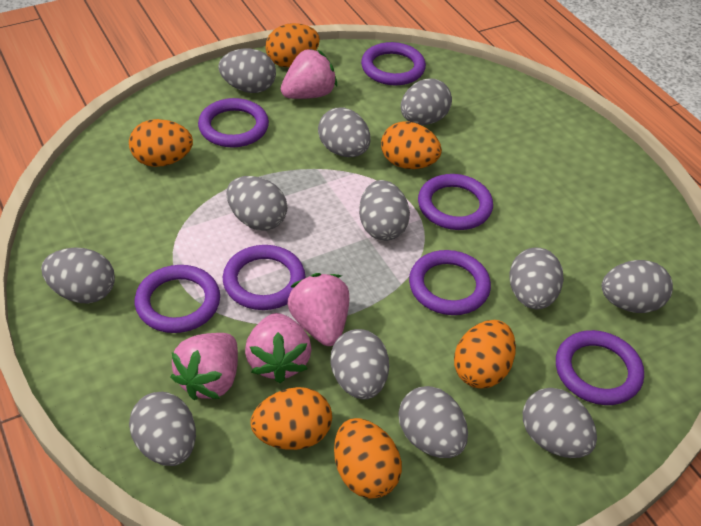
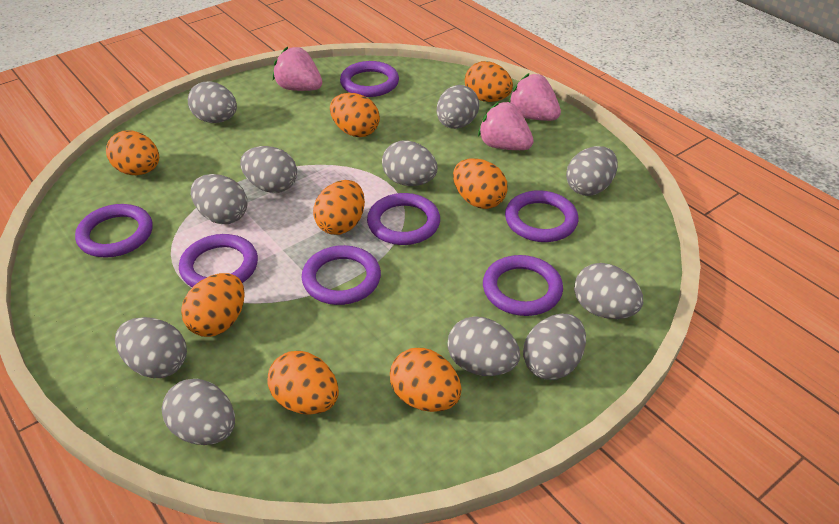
grey egg: 12 -> 11
orange egg: 6 -> 8
pink strawberry: 4 -> 3

